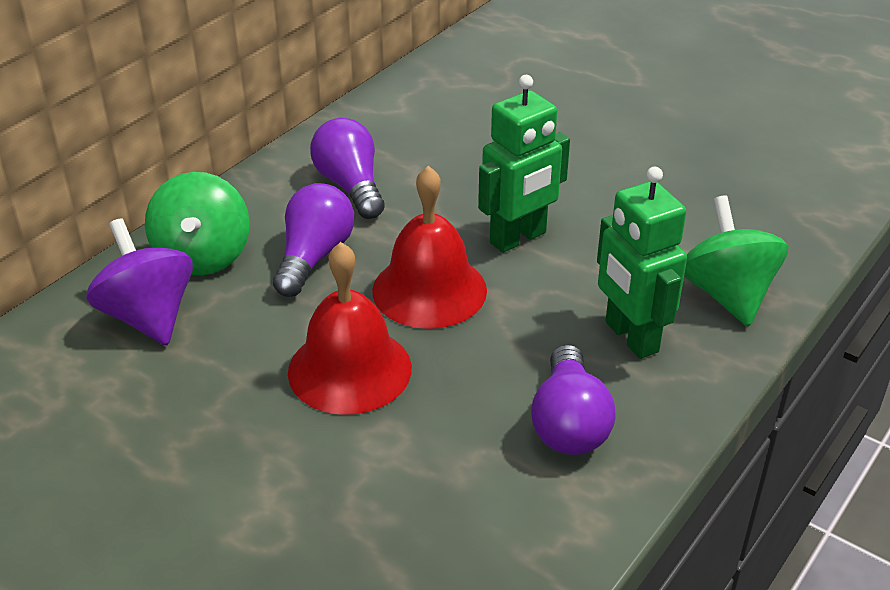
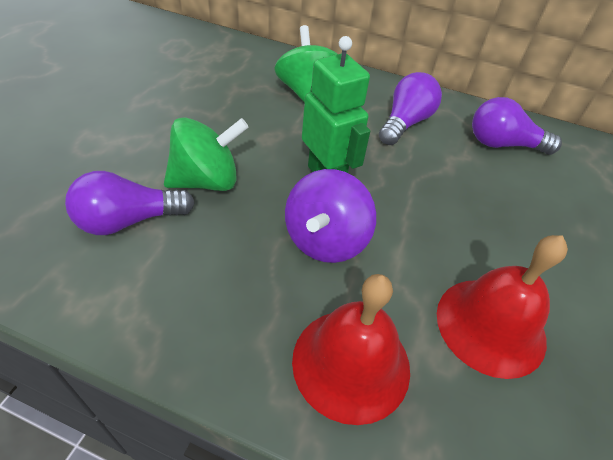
green robot: 2 -> 1

